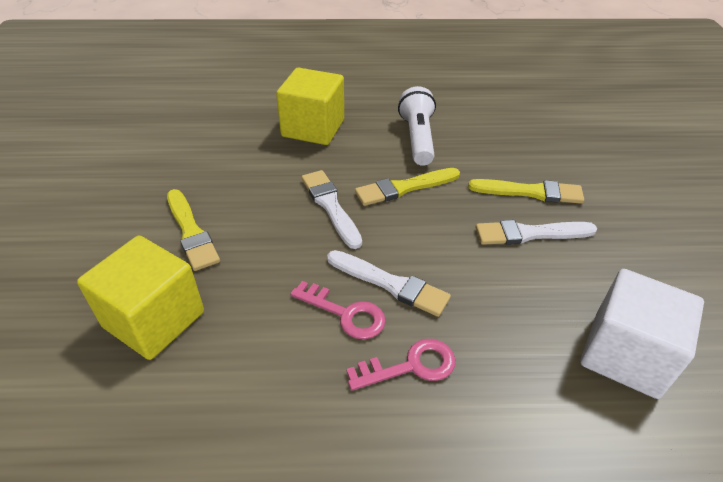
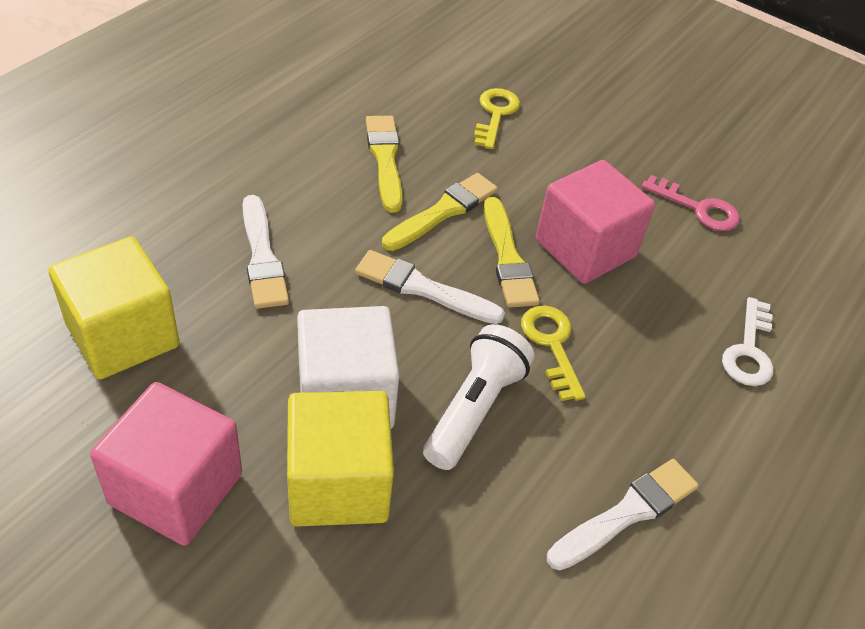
pink cube: 0 -> 2
pink key: 2 -> 1
white key: 0 -> 1
yellow key: 0 -> 2

